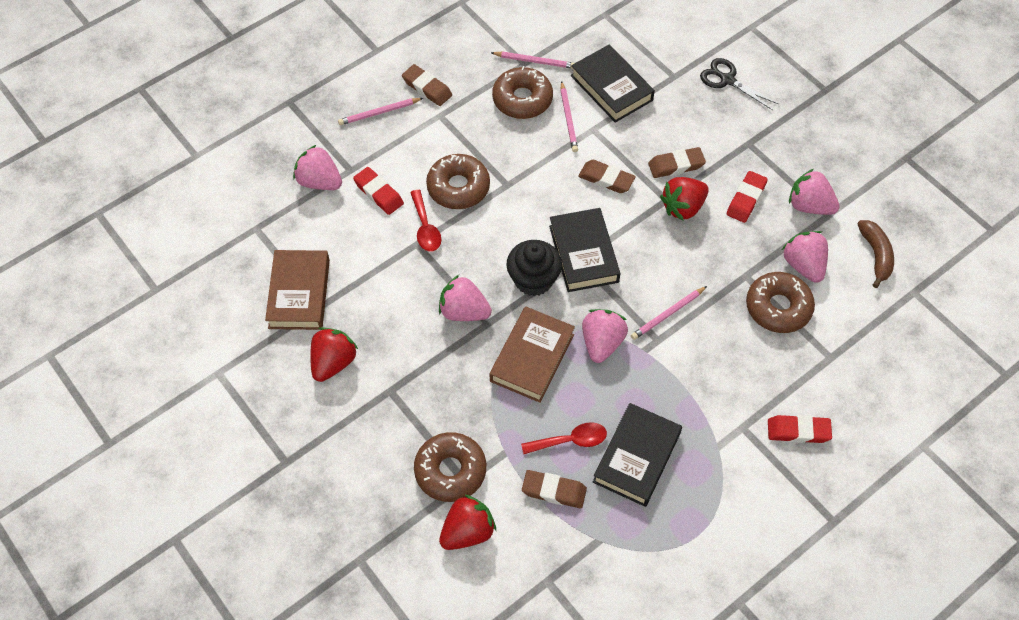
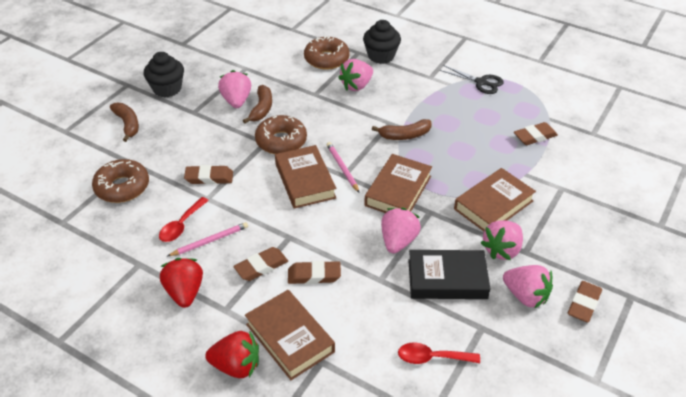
black book: 3 -> 1
black cupcake: 1 -> 2
brown banana: 1 -> 3
brown book: 2 -> 4
brown donut: 4 -> 3
brown eraser: 4 -> 5
pink pencil: 4 -> 2
red eraser: 3 -> 0
red strawberry: 3 -> 2

